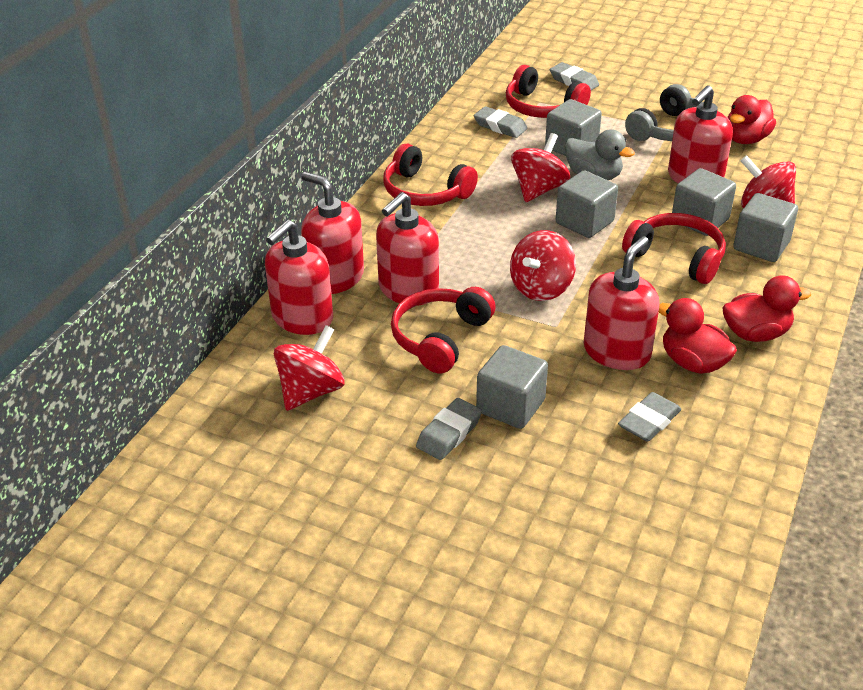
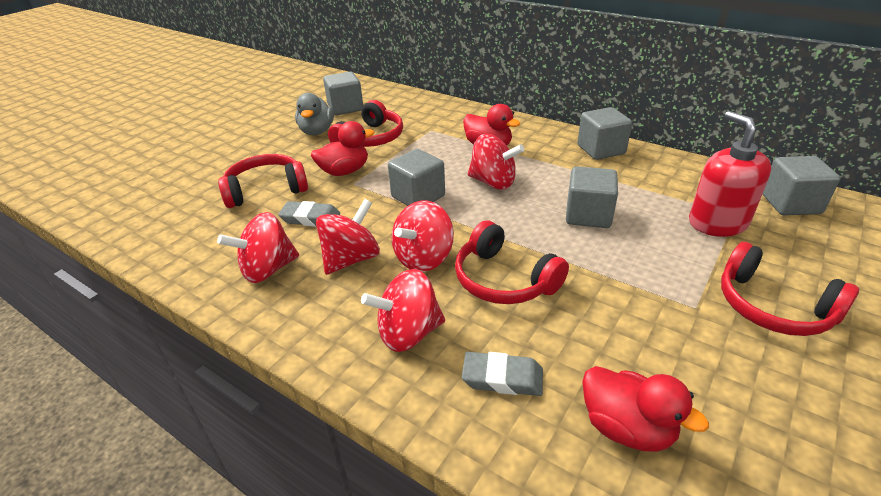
grey eraser: 4 -> 2
grey headphones: 1 -> 0
red soap dispenser: 5 -> 1
red spinning top: 4 -> 5

